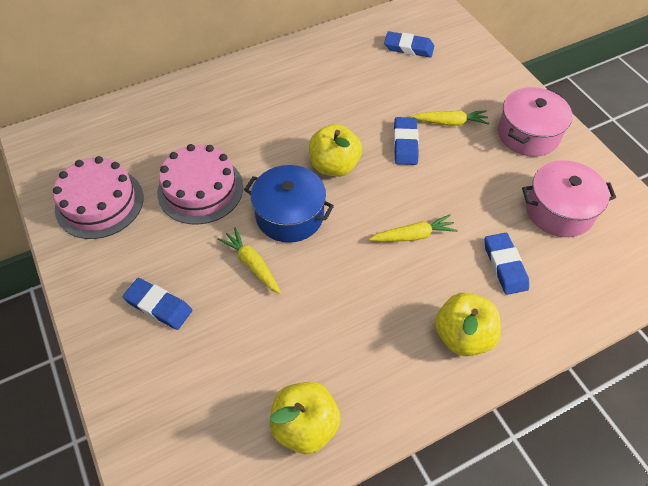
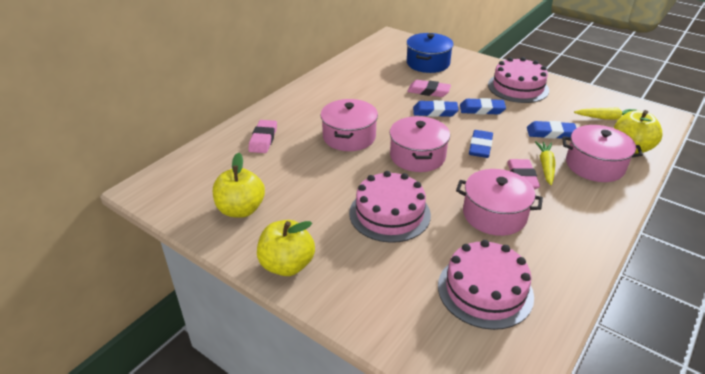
pink cake: 2 -> 3
pink eraser: 0 -> 3
pink pot: 2 -> 4
yellow carrot: 3 -> 2

